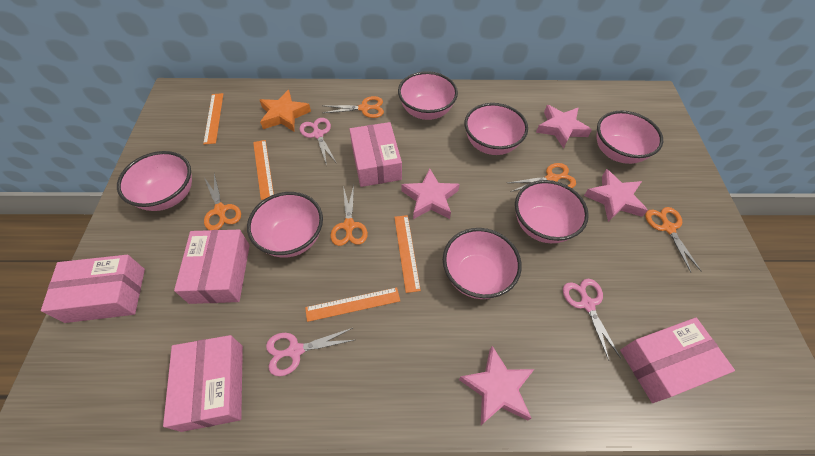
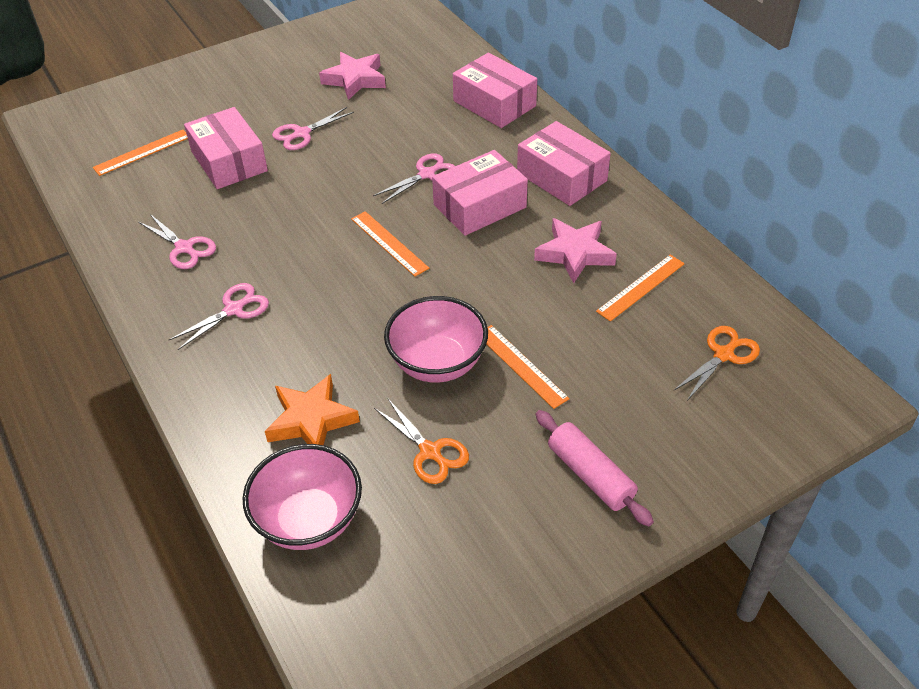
orange scissors: 5 -> 2
pink bowl: 7 -> 2
pink box: 5 -> 4
pink rolling pin: 0 -> 1
pink scissors: 3 -> 4
pink star: 4 -> 2

